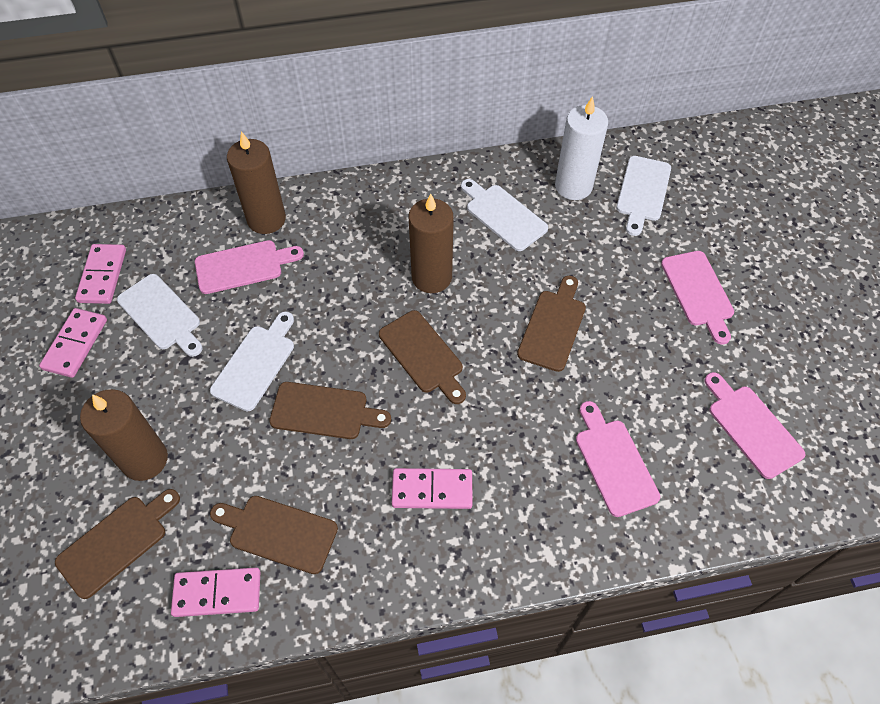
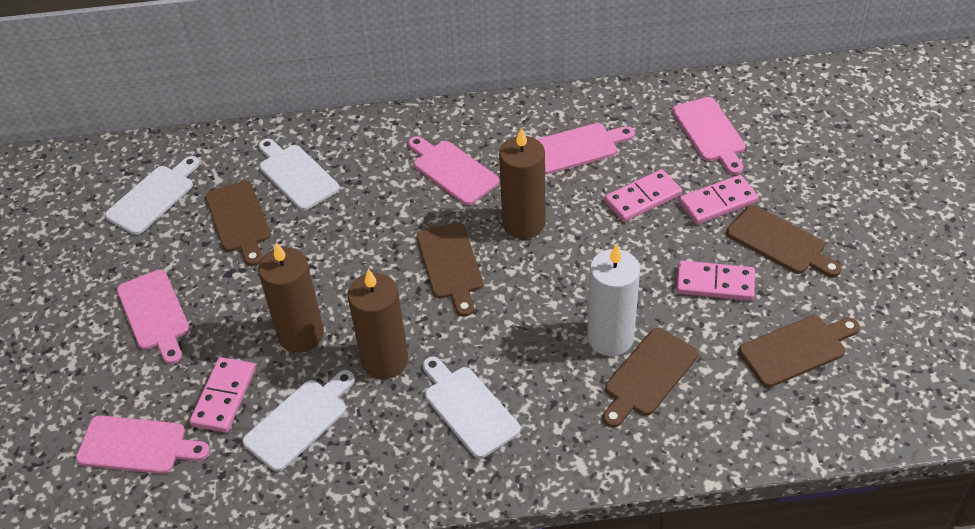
pink cutting board: 4 -> 5

